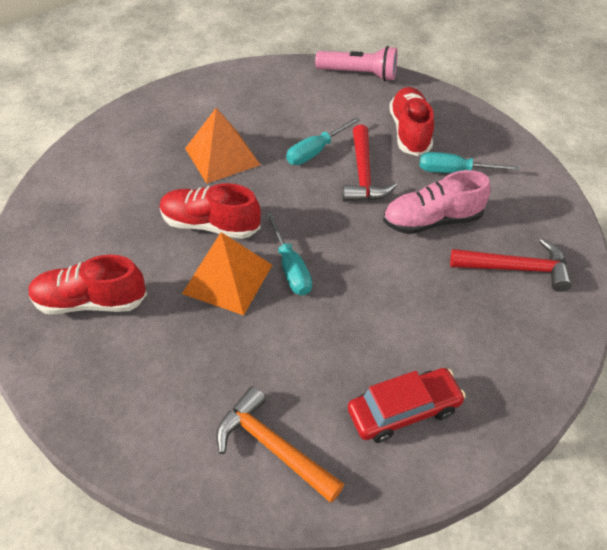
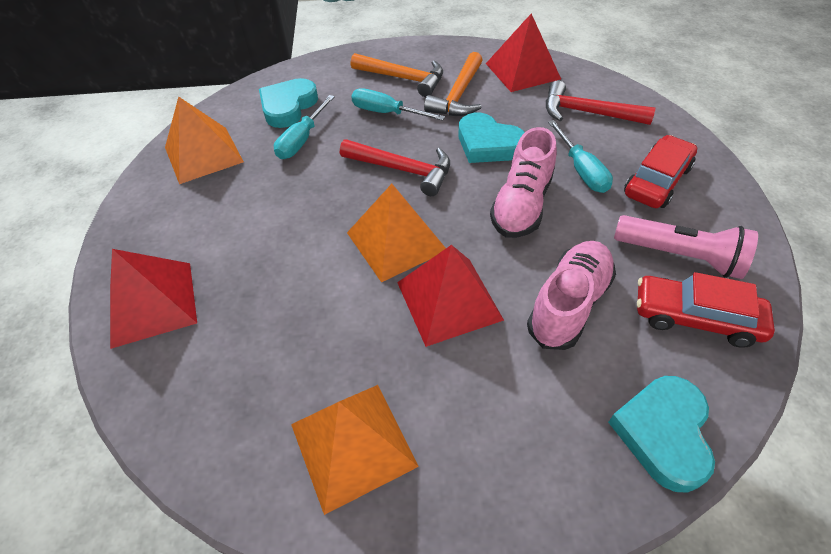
orange hammer: 1 -> 2
orange pyramid: 2 -> 3
pink shoe: 1 -> 2
red car: 1 -> 2
red pyramid: 0 -> 3
red shoe: 3 -> 0
turquoise heart: 0 -> 3

